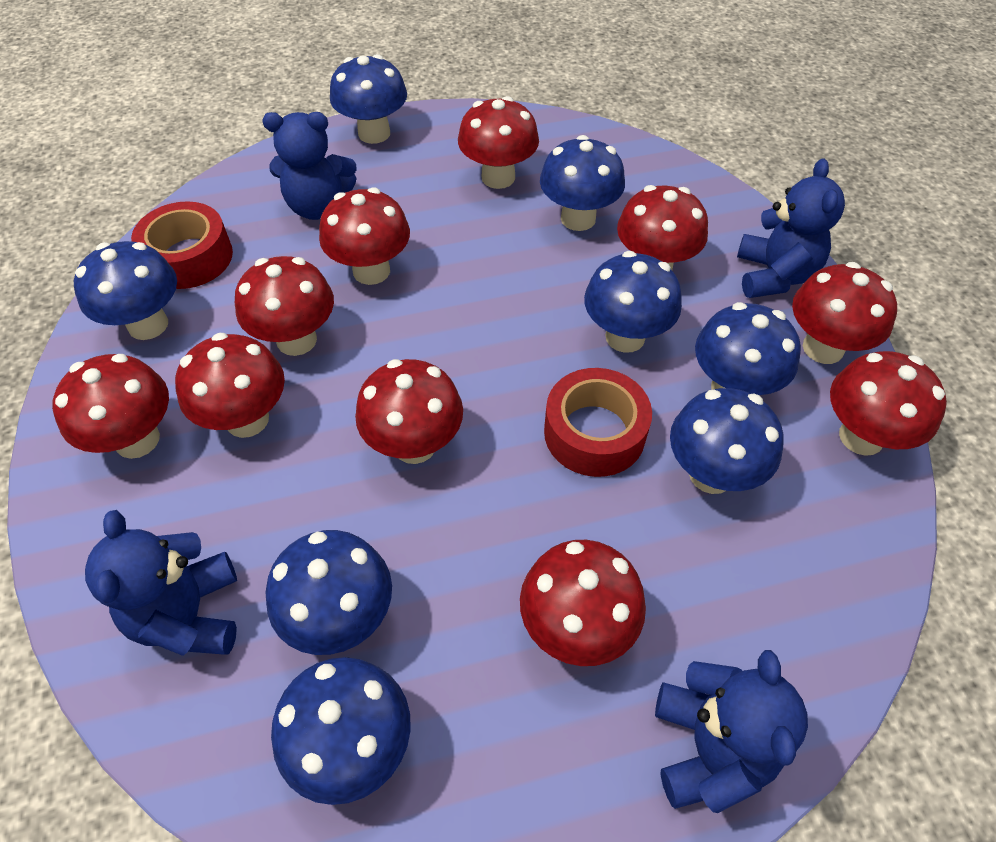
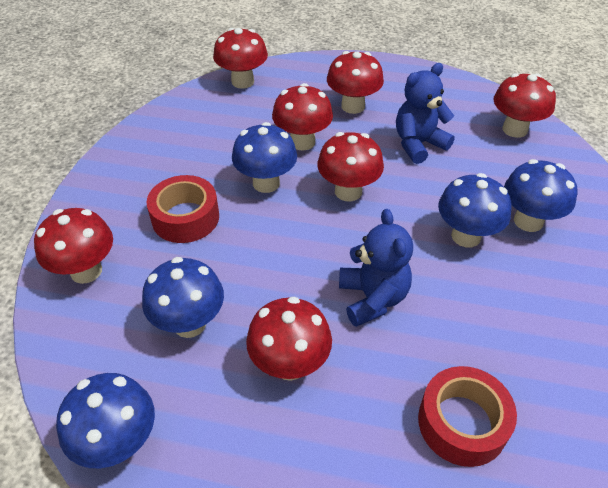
blue mushroom: 8 -> 5
blue teddy bear: 4 -> 2
red mushroom: 10 -> 7

